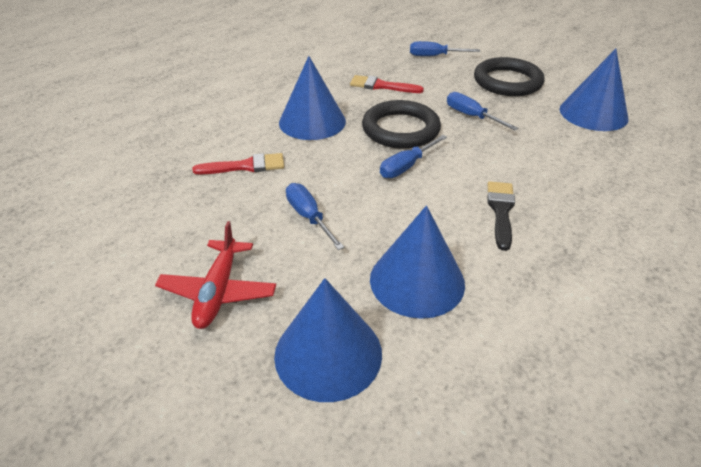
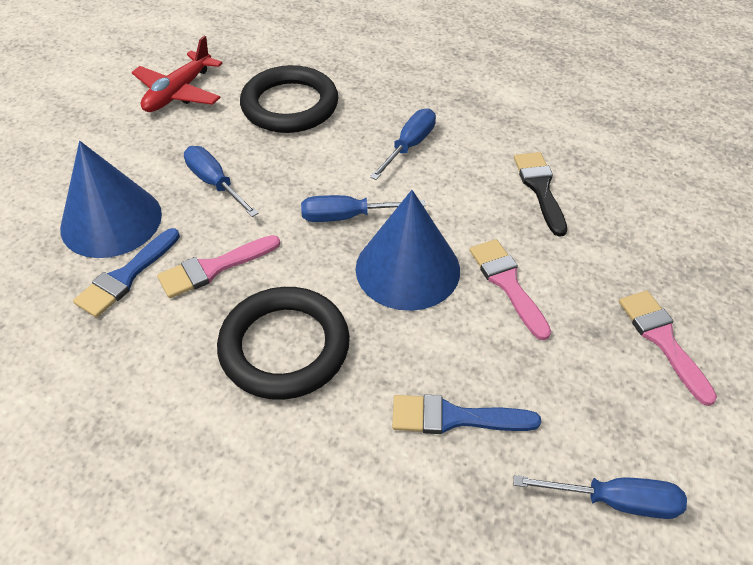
blue brush: 0 -> 2
blue cone: 4 -> 2
pink brush: 0 -> 3
red brush: 2 -> 0

